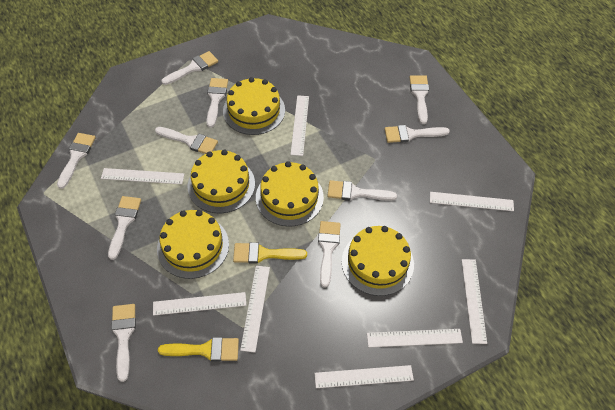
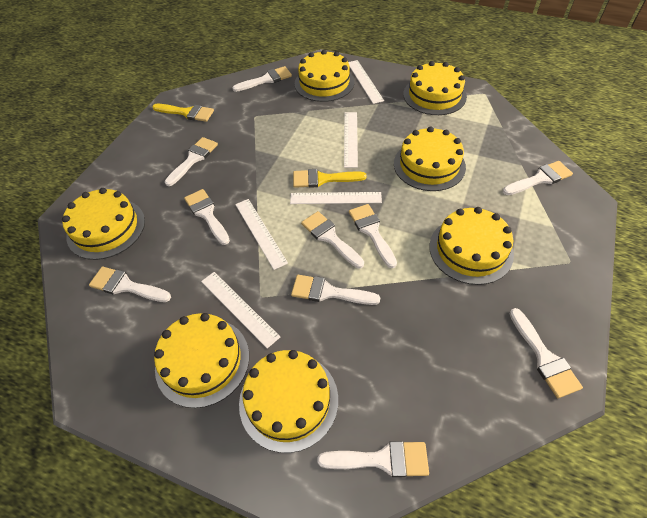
white ruler: 8 -> 5
yellow cake: 5 -> 7

